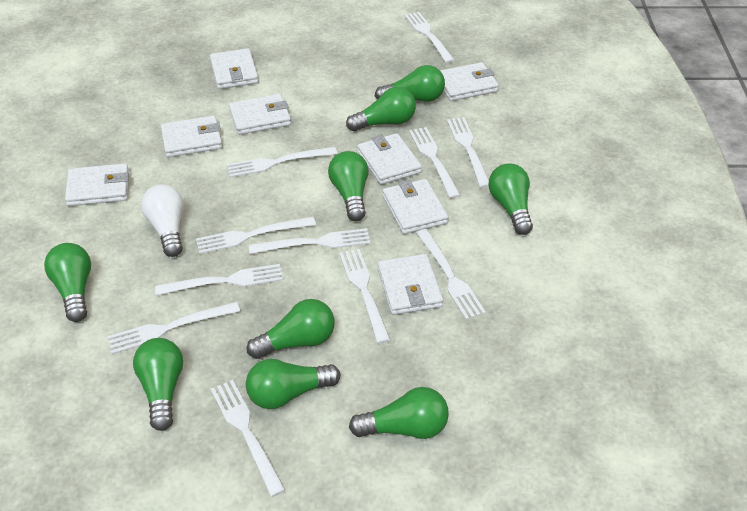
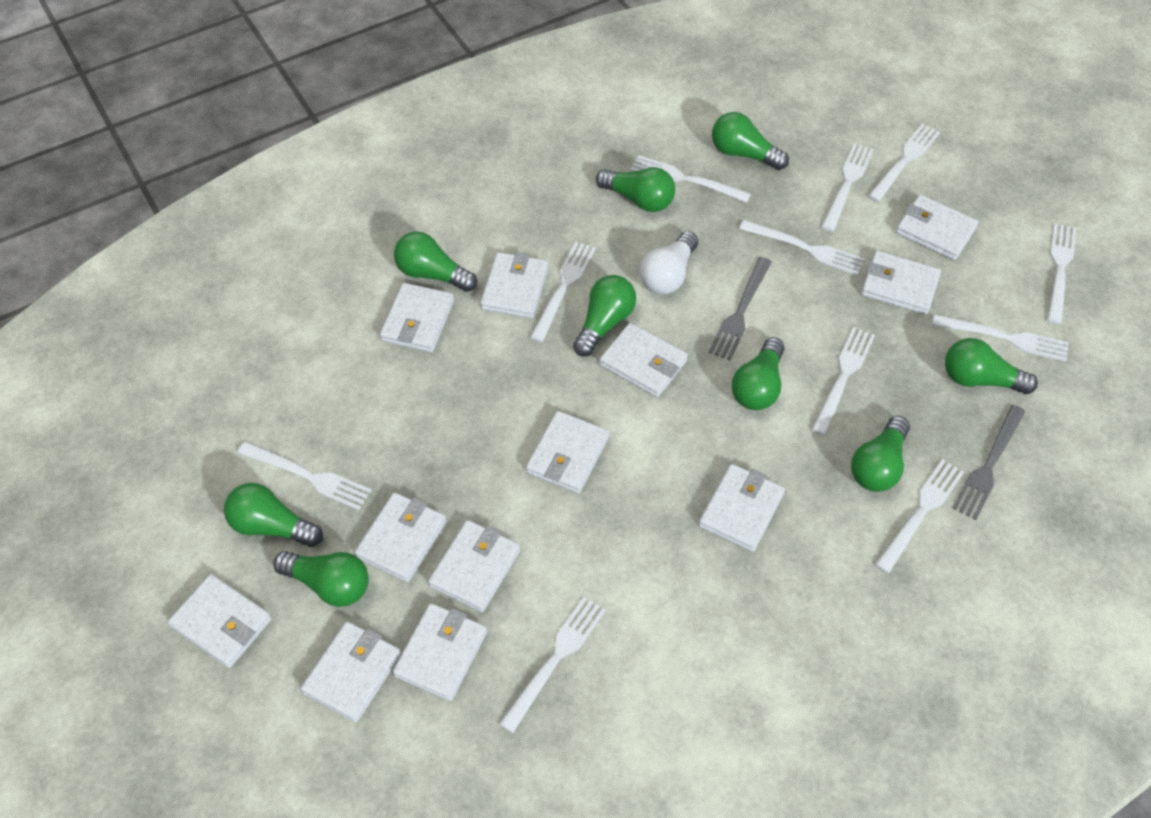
grey fork: 0 -> 2
white wallet: 8 -> 12

